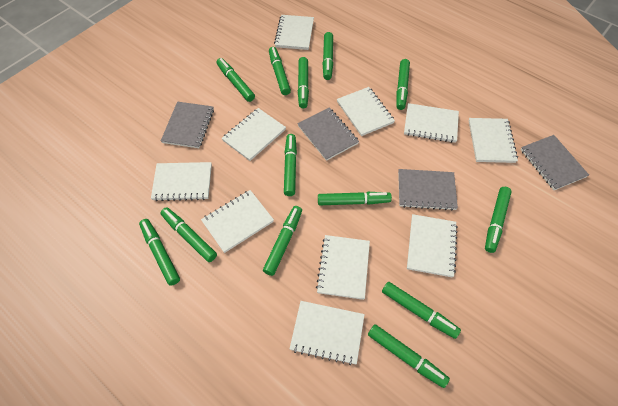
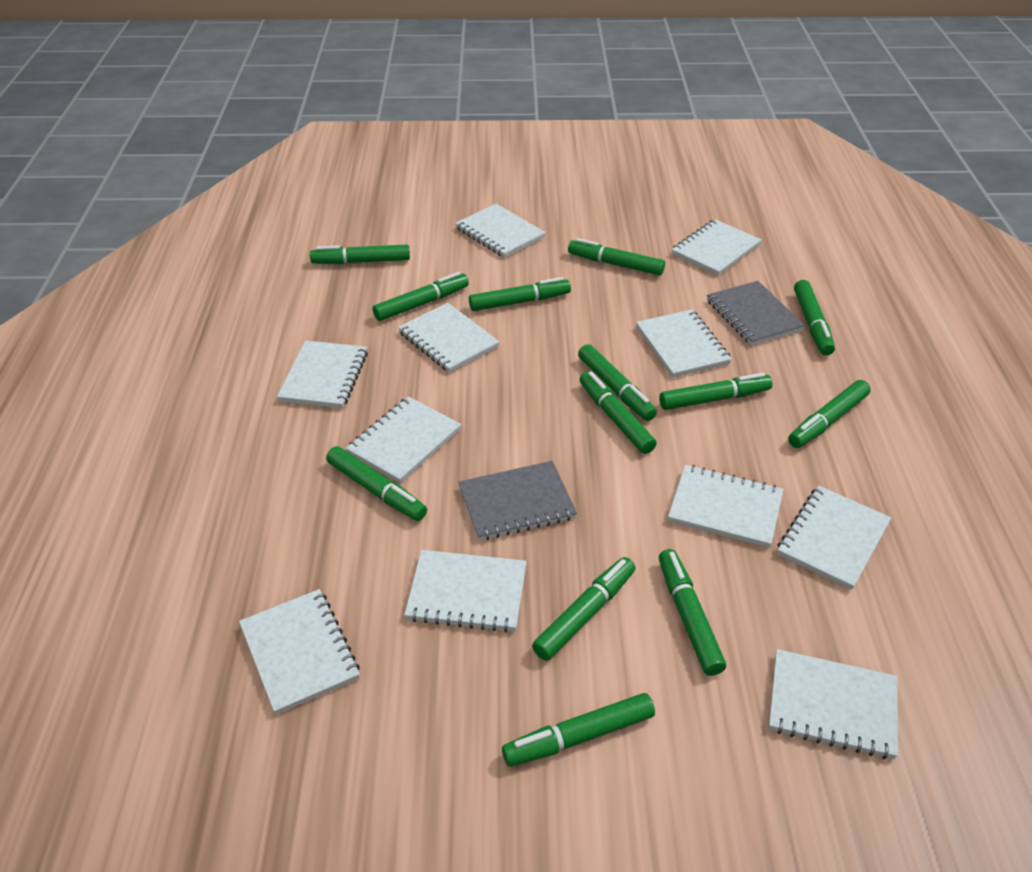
grey notebook: 4 -> 2
white notebook: 10 -> 11

